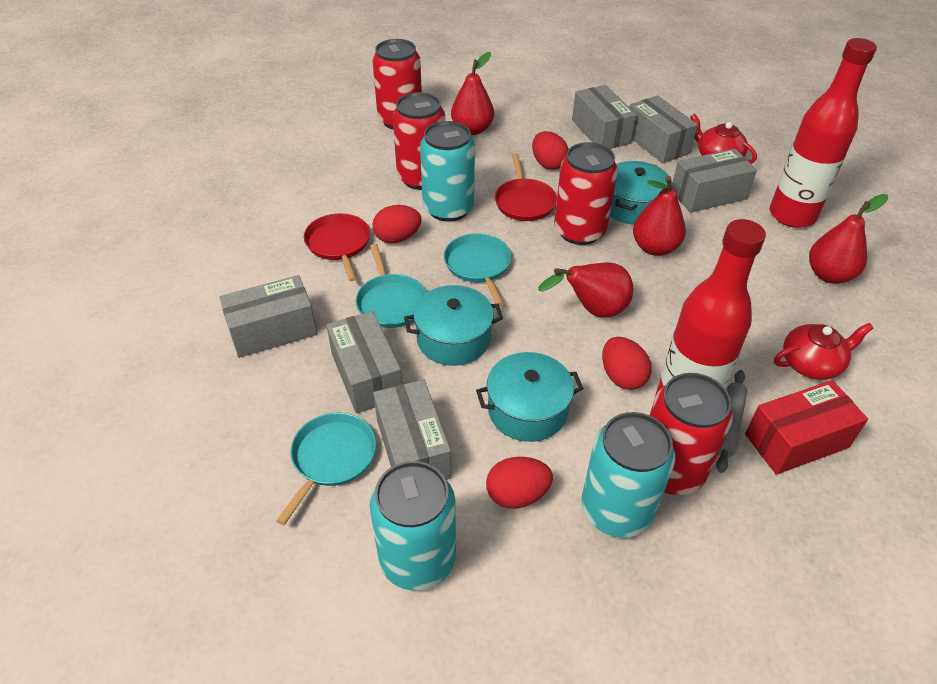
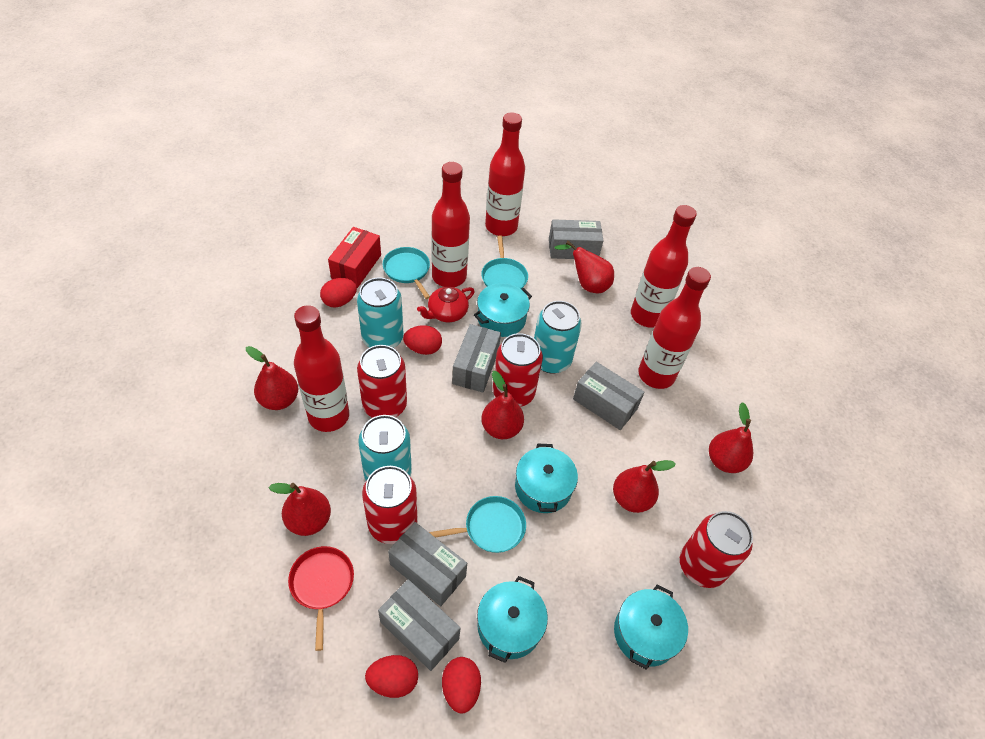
grey box: 6 -> 5
grey rolling pin: 1 -> 0
red bottle: 2 -> 5
red pan: 2 -> 1
red pear: 4 -> 6
red teapot: 2 -> 1
turquoise pot: 3 -> 4

